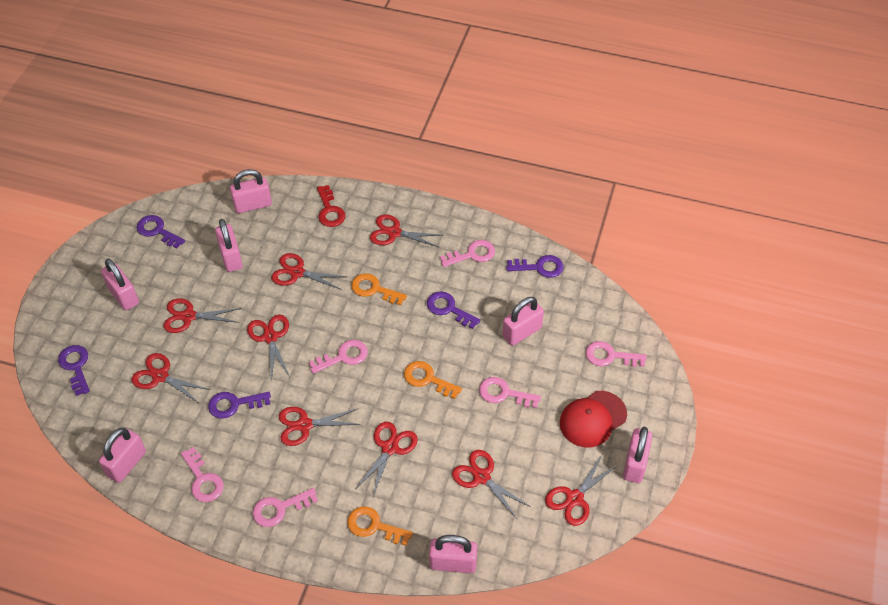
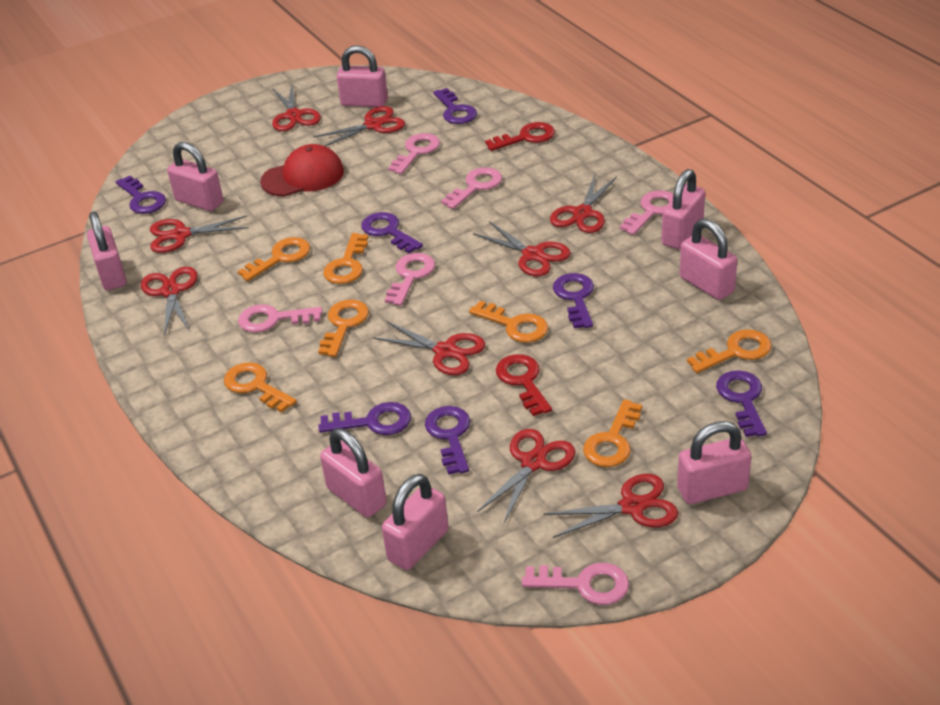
orange key: 3 -> 7
pink padlock: 7 -> 8
purple key: 5 -> 7
red key: 1 -> 2

